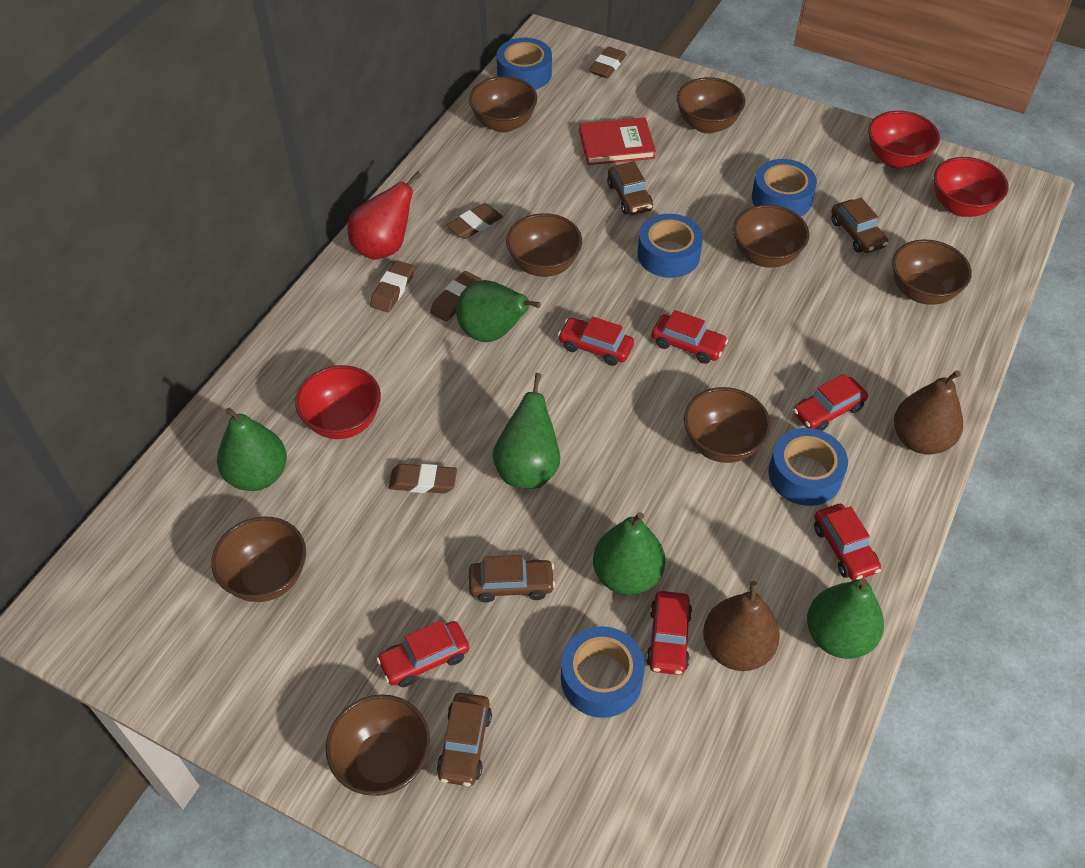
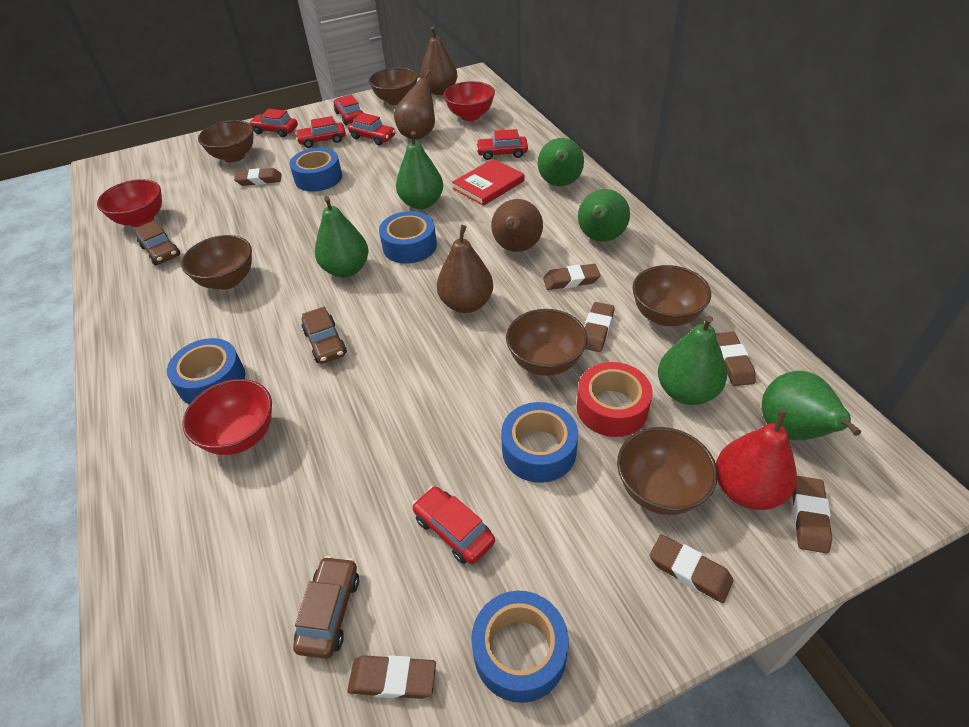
brown bowl: 8 -> 6
brown car: 4 -> 3
brown eraser: 5 -> 7
brown pear: 2 -> 4
green pear: 5 -> 6
red tape: 0 -> 1

